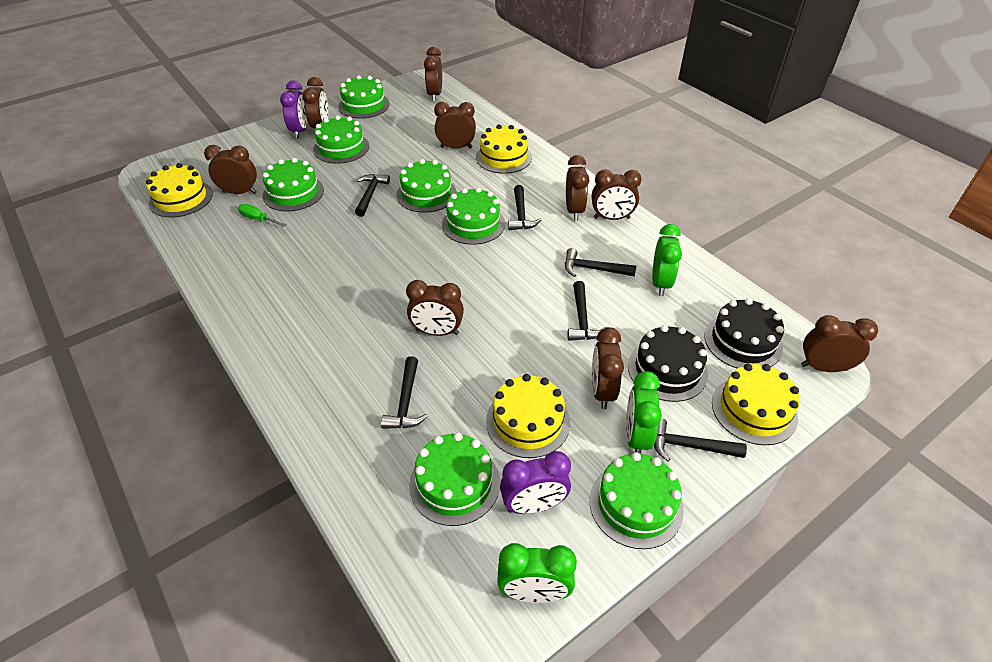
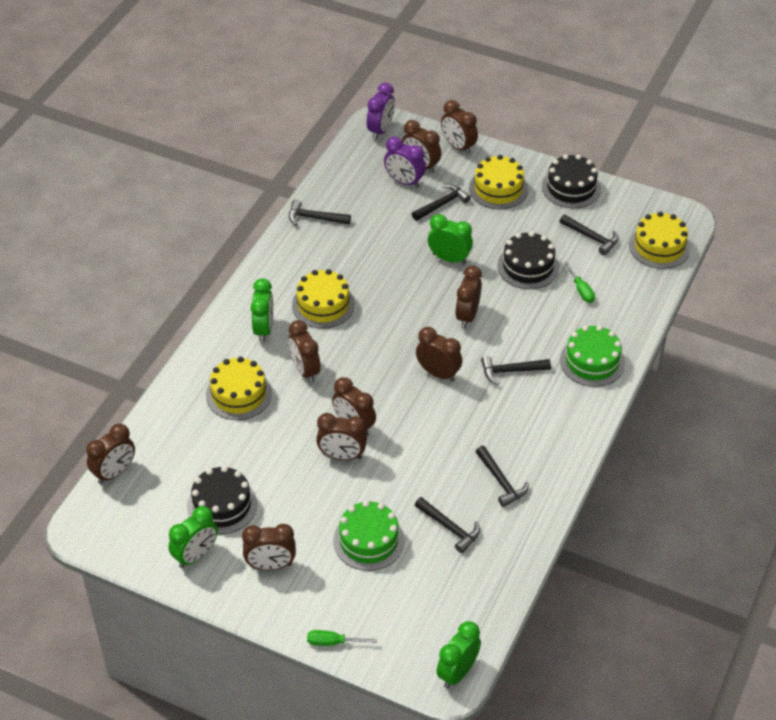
black cake: 2 -> 3
green cake: 7 -> 2
green clock: 3 -> 4
green screwdriver: 1 -> 2

